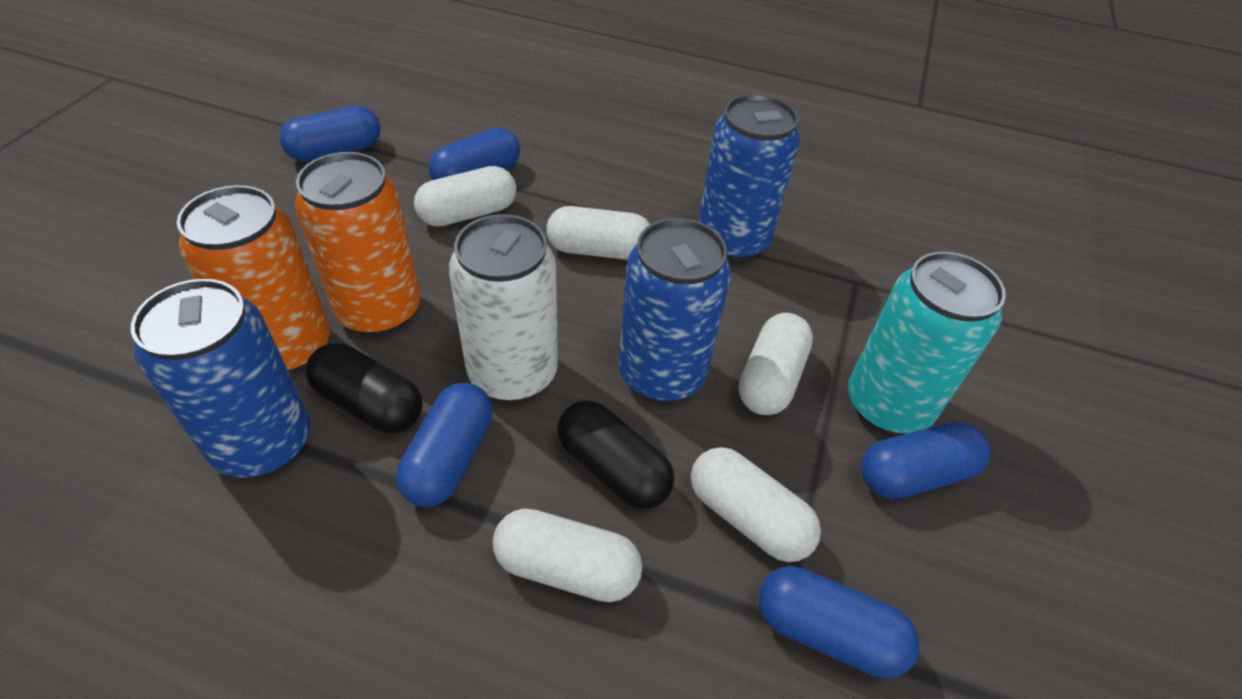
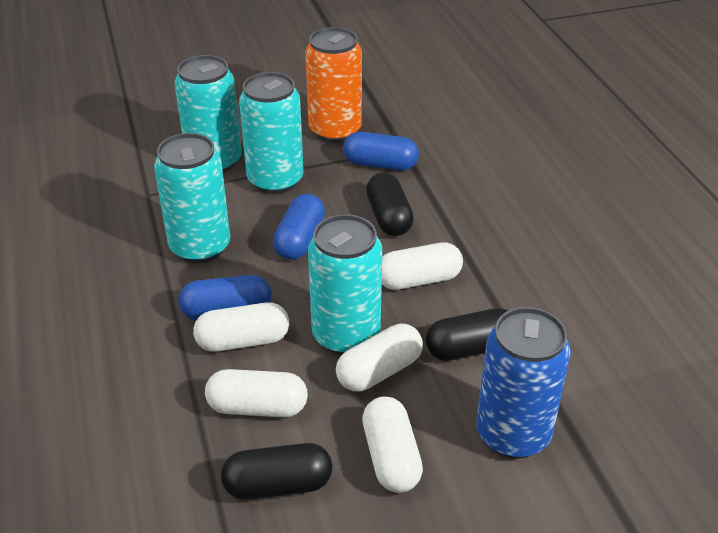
black capsule: 2 -> 3
blue can: 3 -> 1
blue capsule: 5 -> 3
orange can: 2 -> 1
turquoise can: 1 -> 4
white can: 1 -> 0

